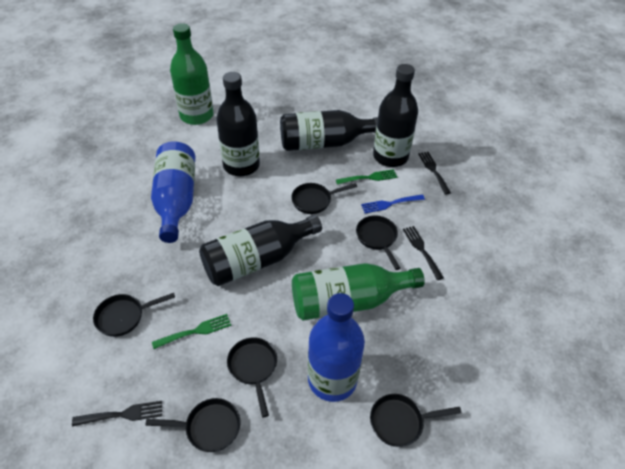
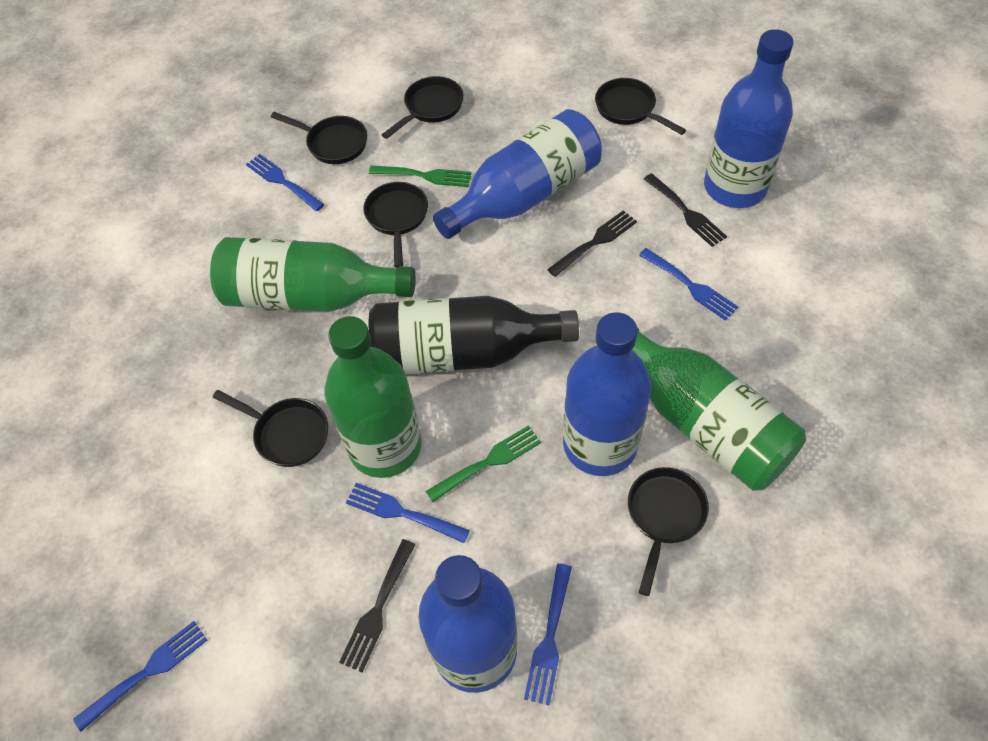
black bottle: 4 -> 1
blue bottle: 2 -> 4
blue fork: 1 -> 5
green bottle: 2 -> 3

